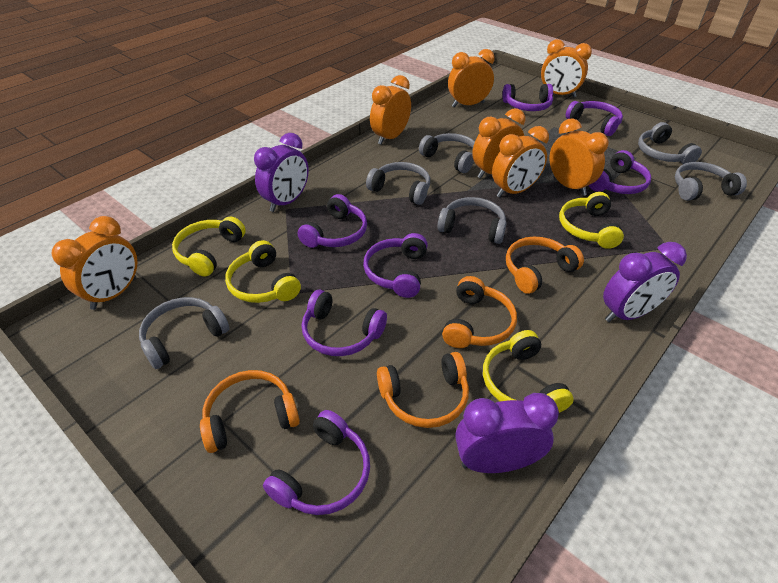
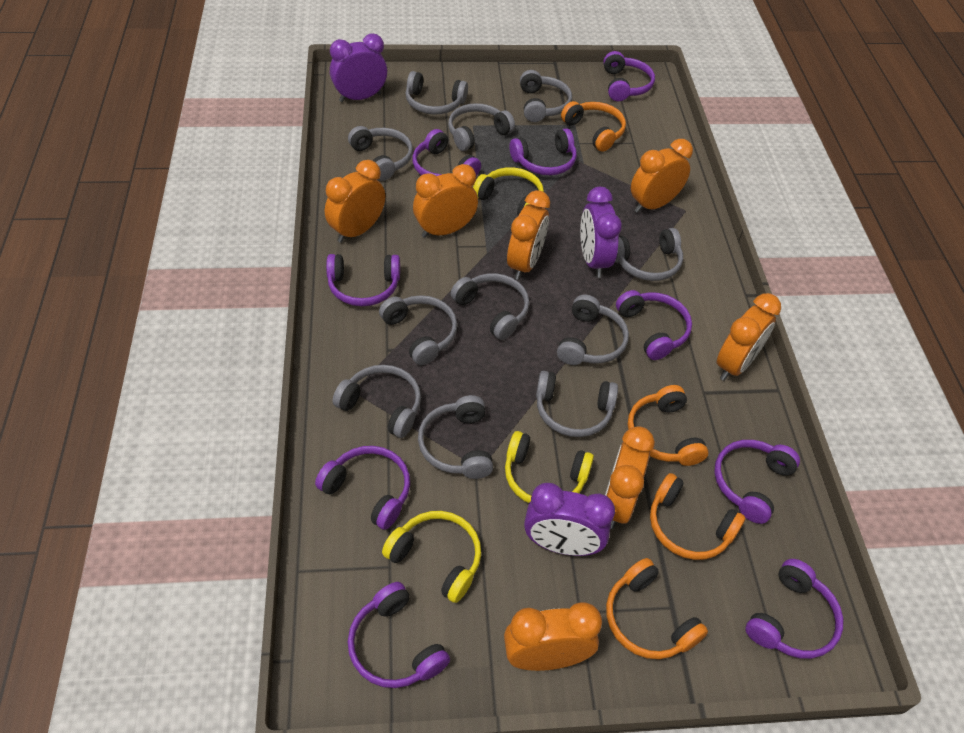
grey headphones: 6 -> 11
purple headphones: 7 -> 9
yellow headphones: 4 -> 3

